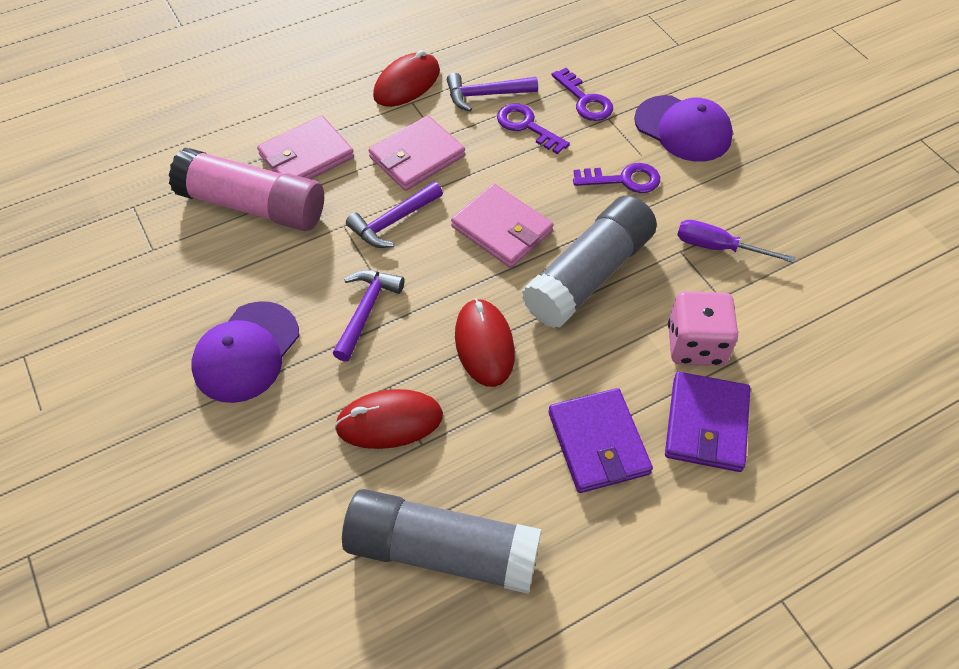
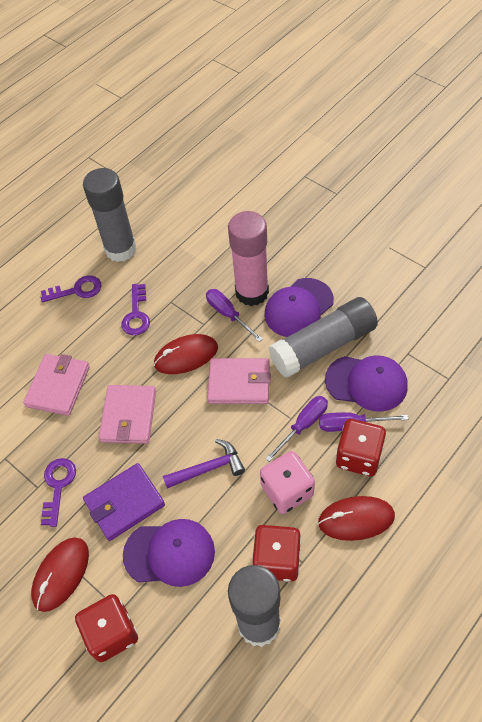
grey glue stick: 2 -> 3
purple cap: 2 -> 3
purple hammer: 3 -> 1
purple screwdriver: 1 -> 3
purple wallet: 2 -> 1
red dice: 0 -> 3

